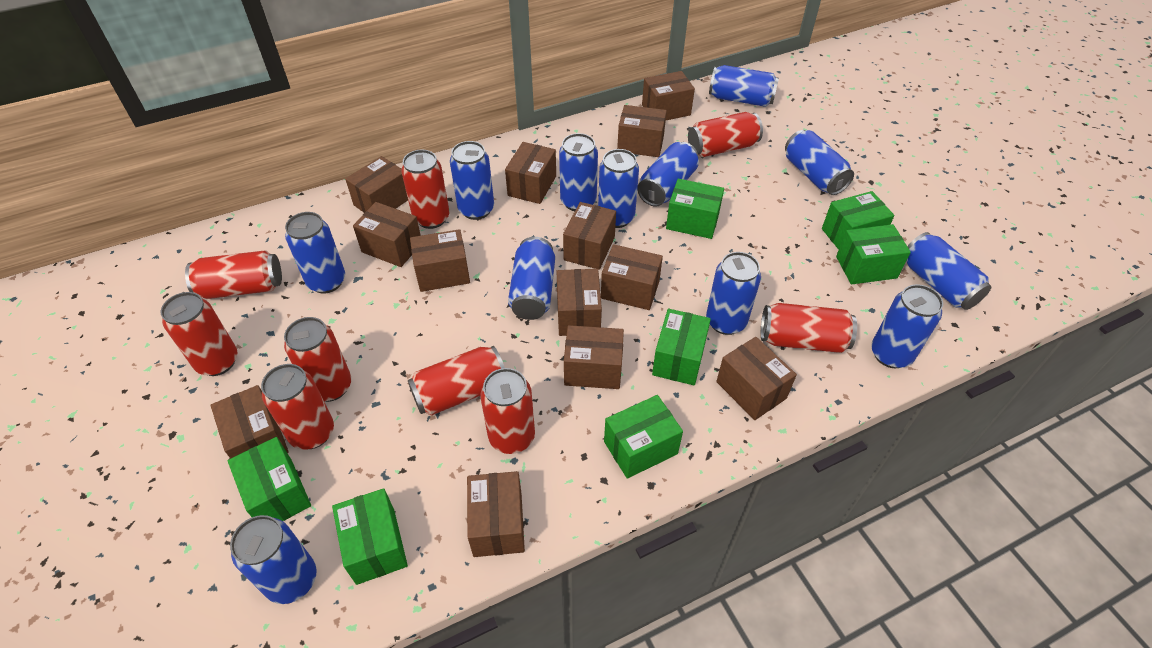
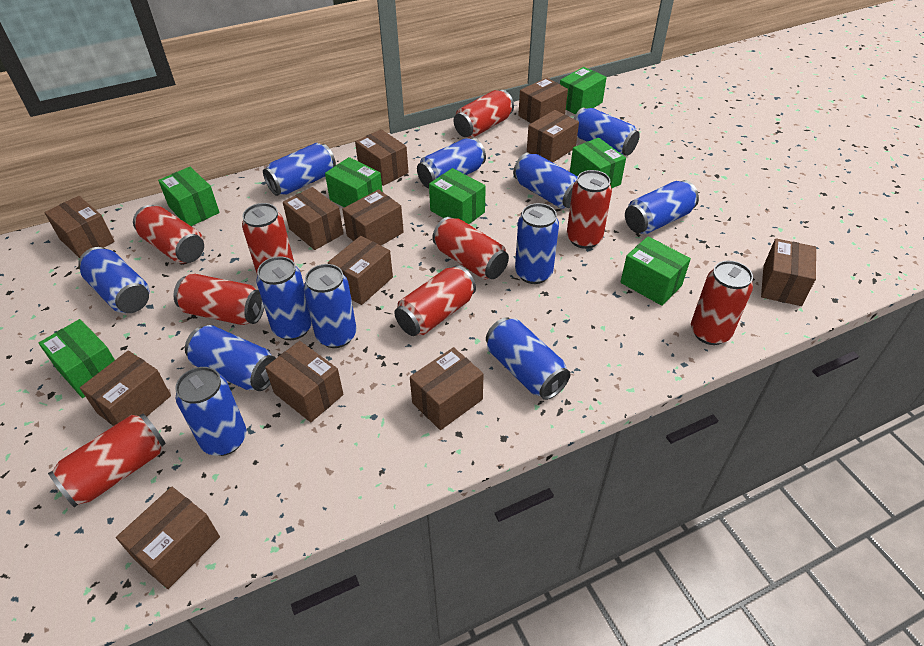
brown box: 13 -> 12

